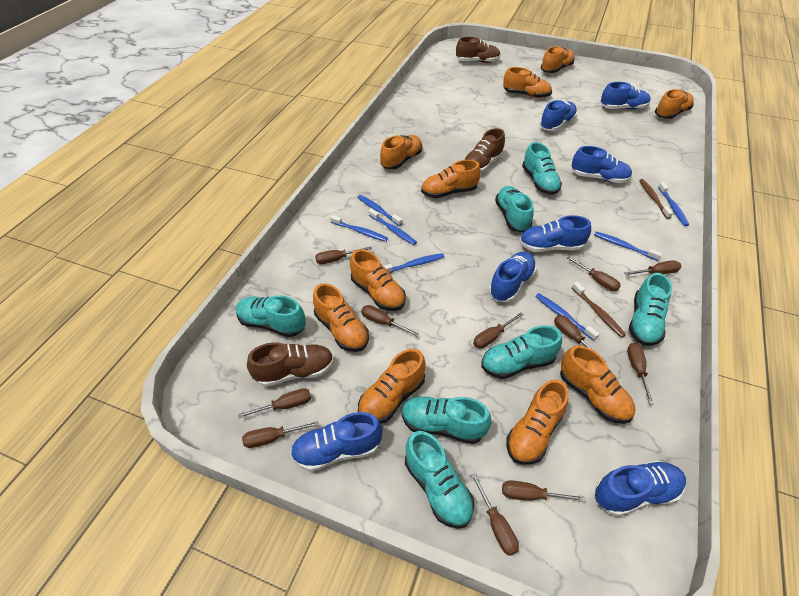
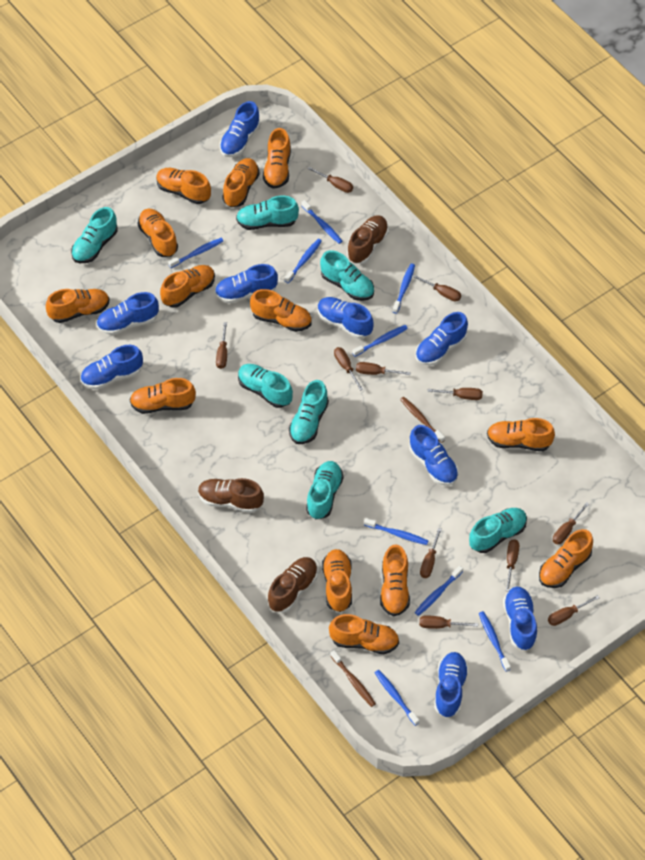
blue shoe: 7 -> 9
blue toothbrush: 7 -> 9
orange shoe: 10 -> 13

